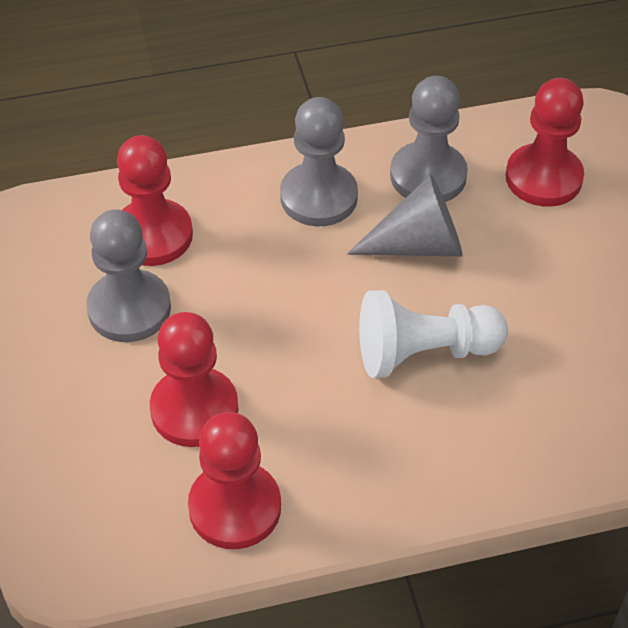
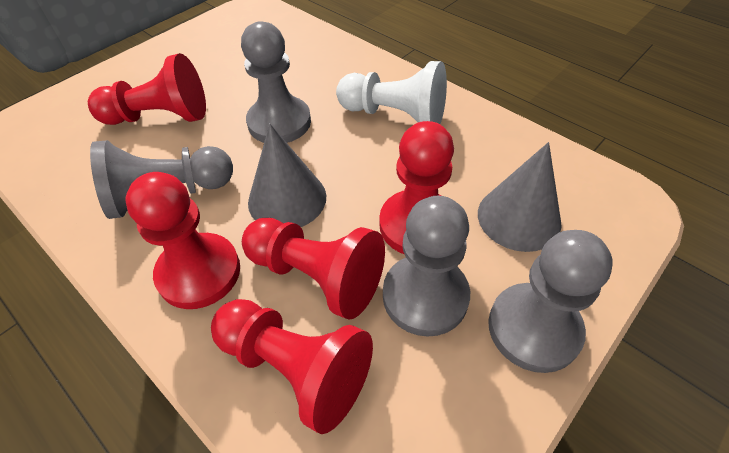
grey cone: 1 -> 2
grey pawn: 3 -> 4
red pawn: 4 -> 5

